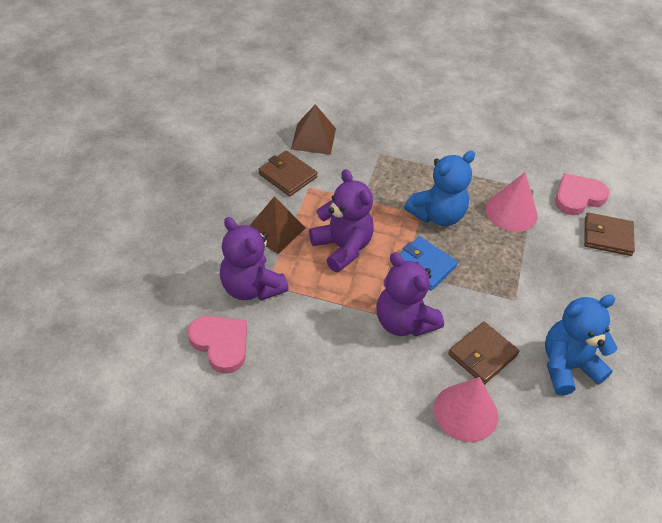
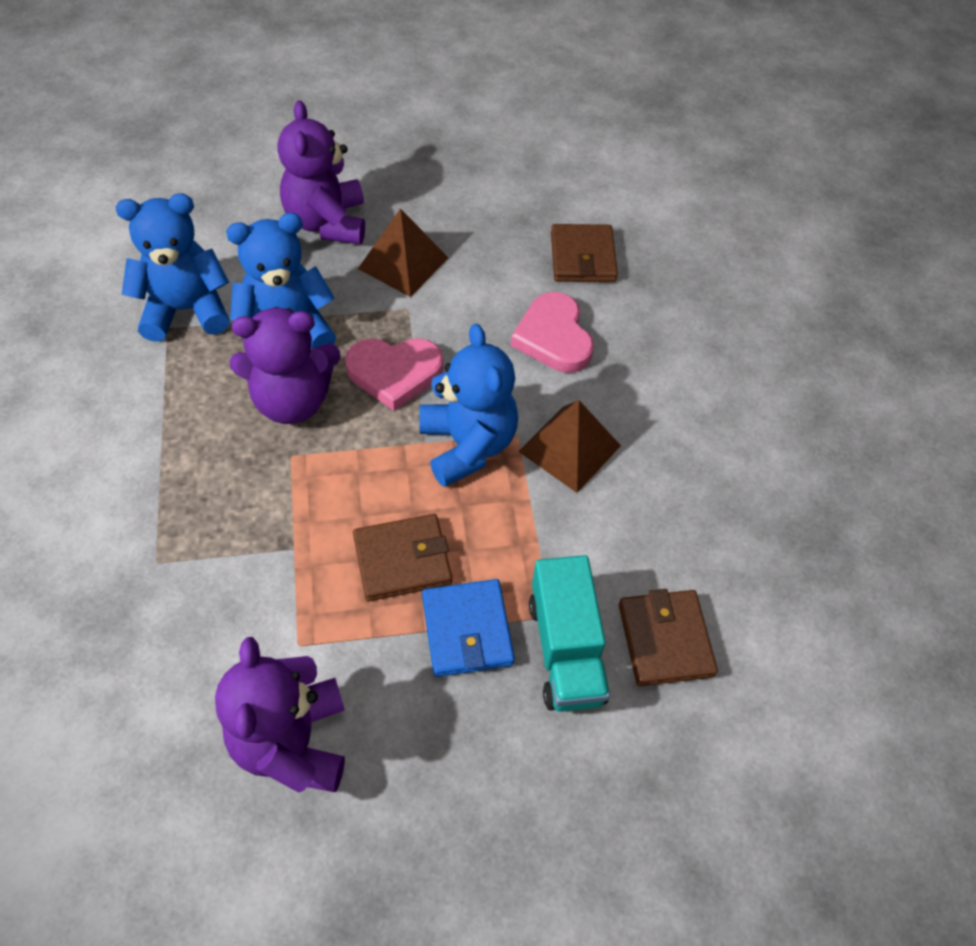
blue teddy bear: 2 -> 3
pink cone: 2 -> 0
turquoise truck: 0 -> 1

